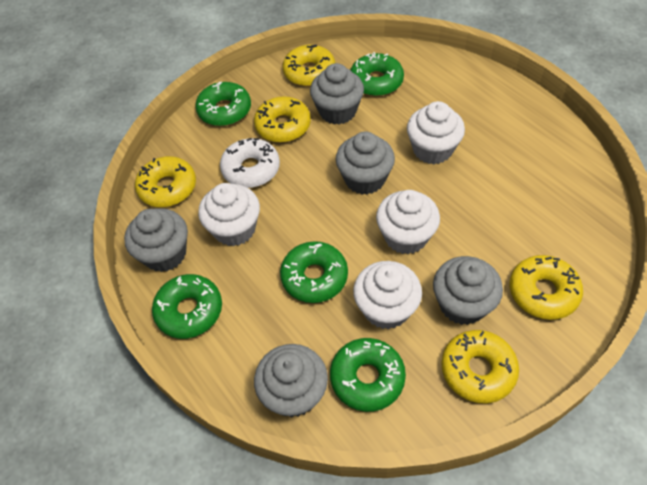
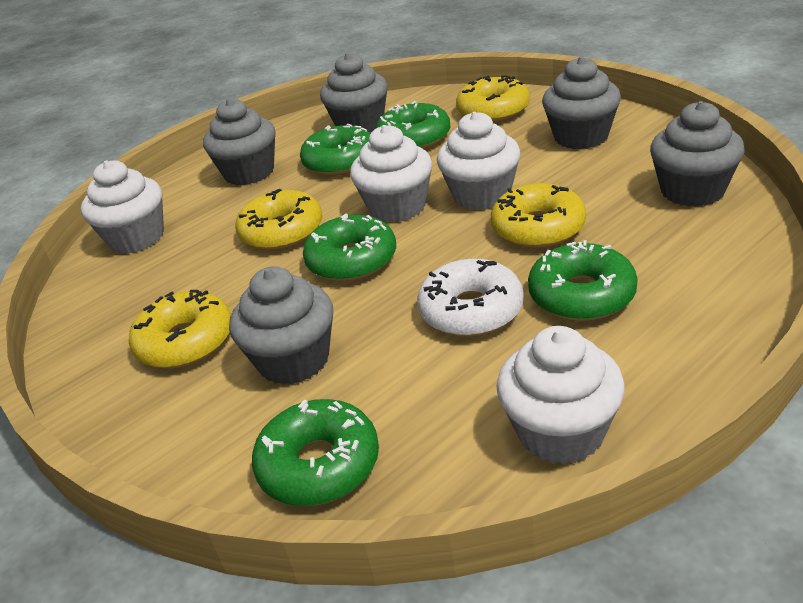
yellow donut: 5 -> 4

